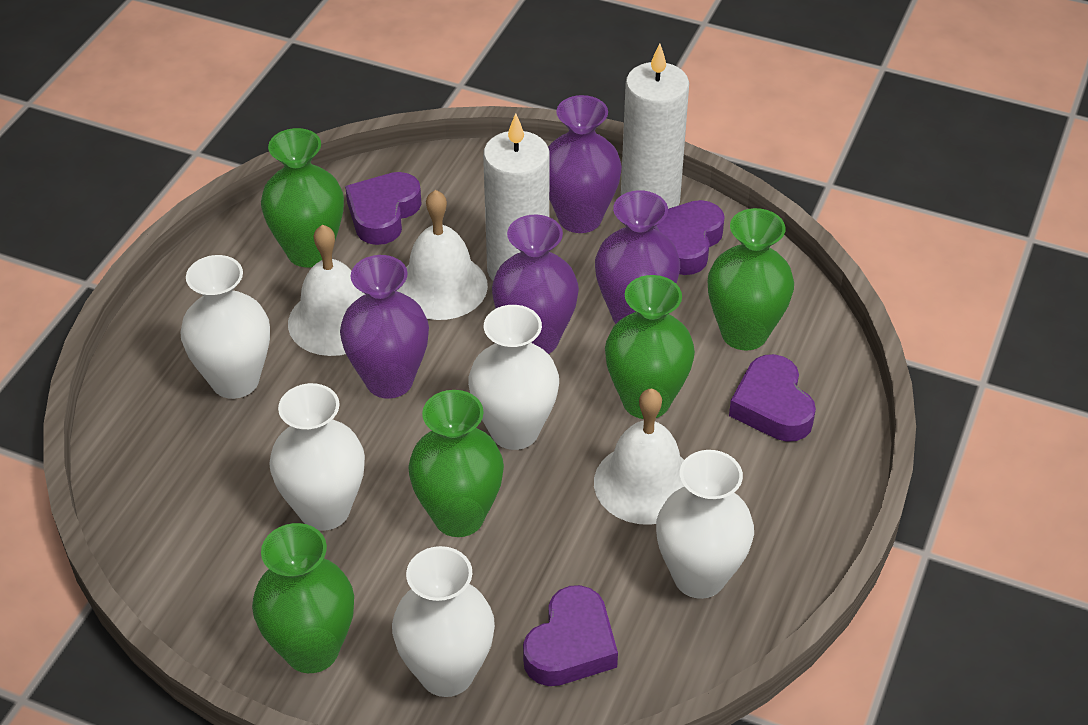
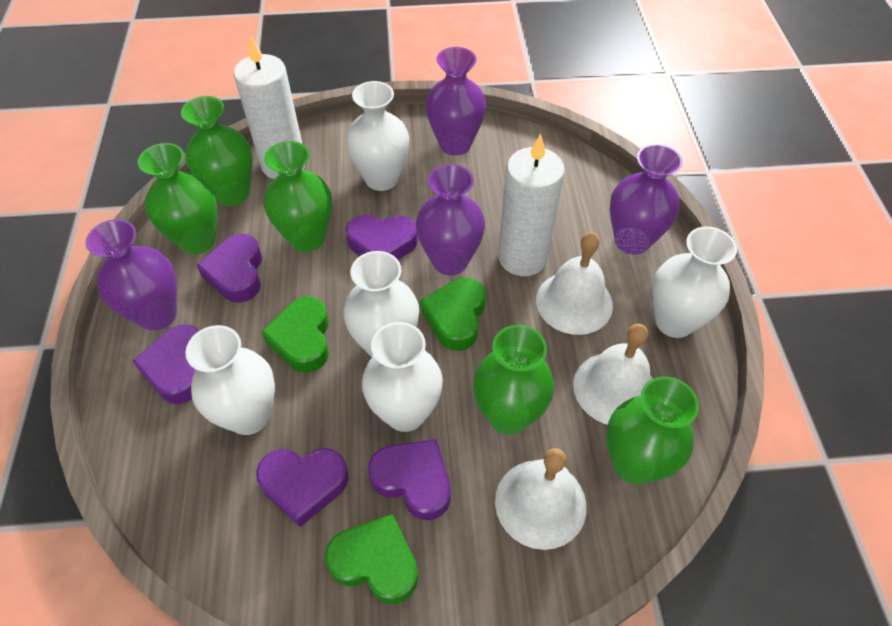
green heart: 0 -> 3
purple heart: 4 -> 5

